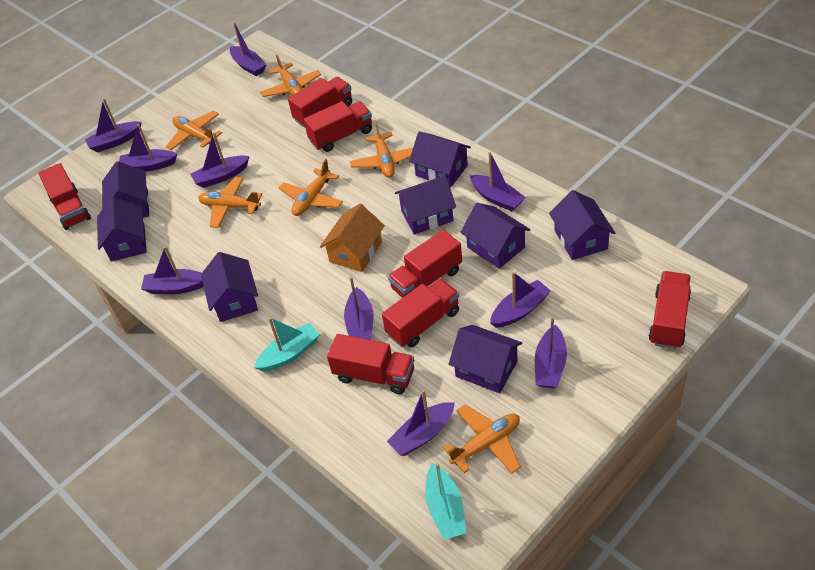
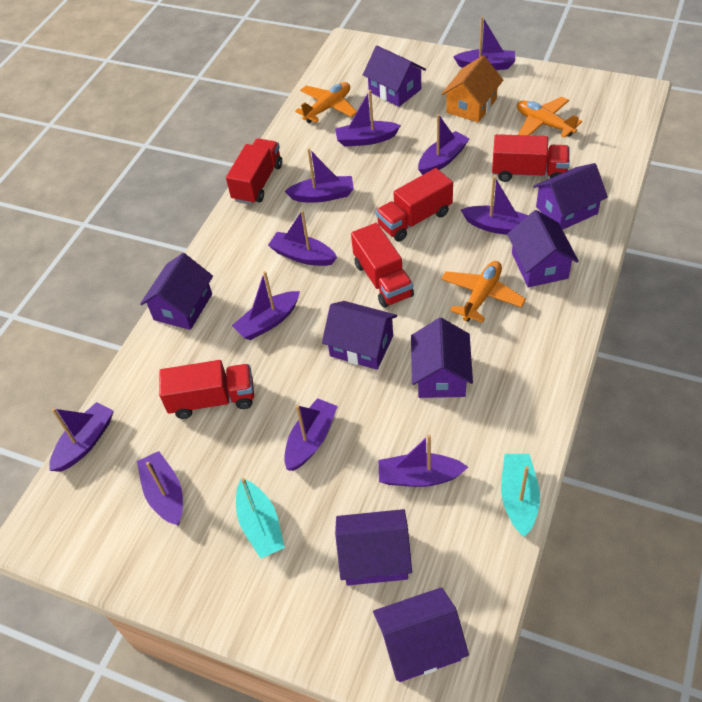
orange plane: 6 -> 3
purple boat: 10 -> 11
red truck: 7 -> 5

